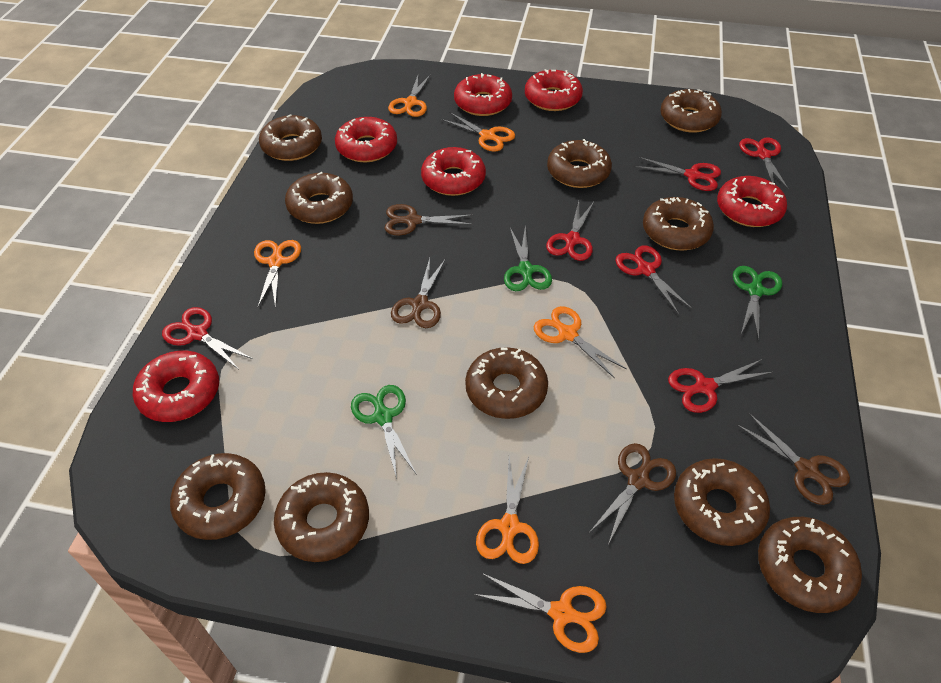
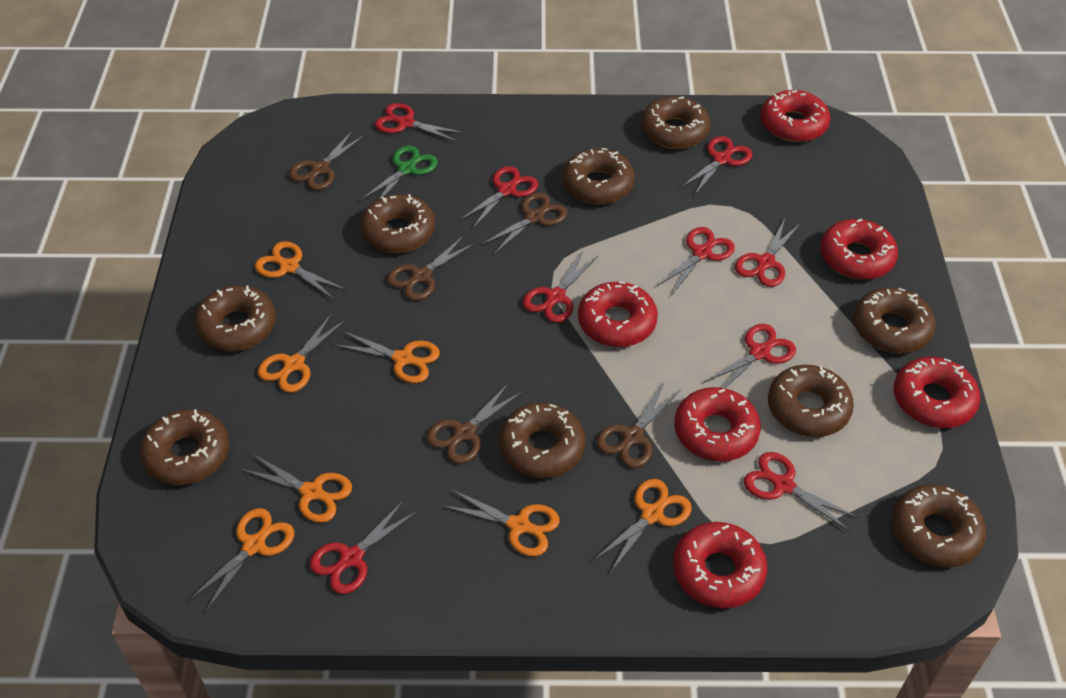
brown donut: 10 -> 9
brown scissors: 4 -> 5
green scissors: 3 -> 1
orange scissors: 6 -> 7
red scissors: 6 -> 9

